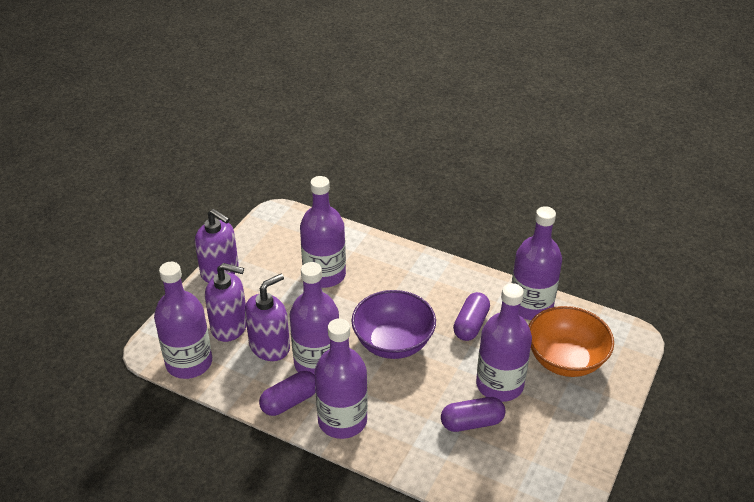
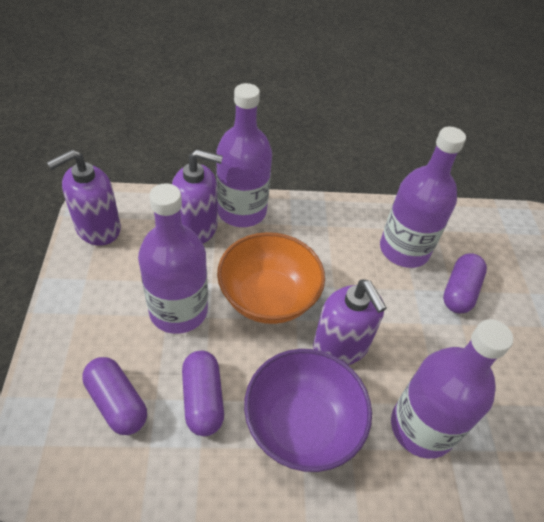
purple bottle: 6 -> 4

